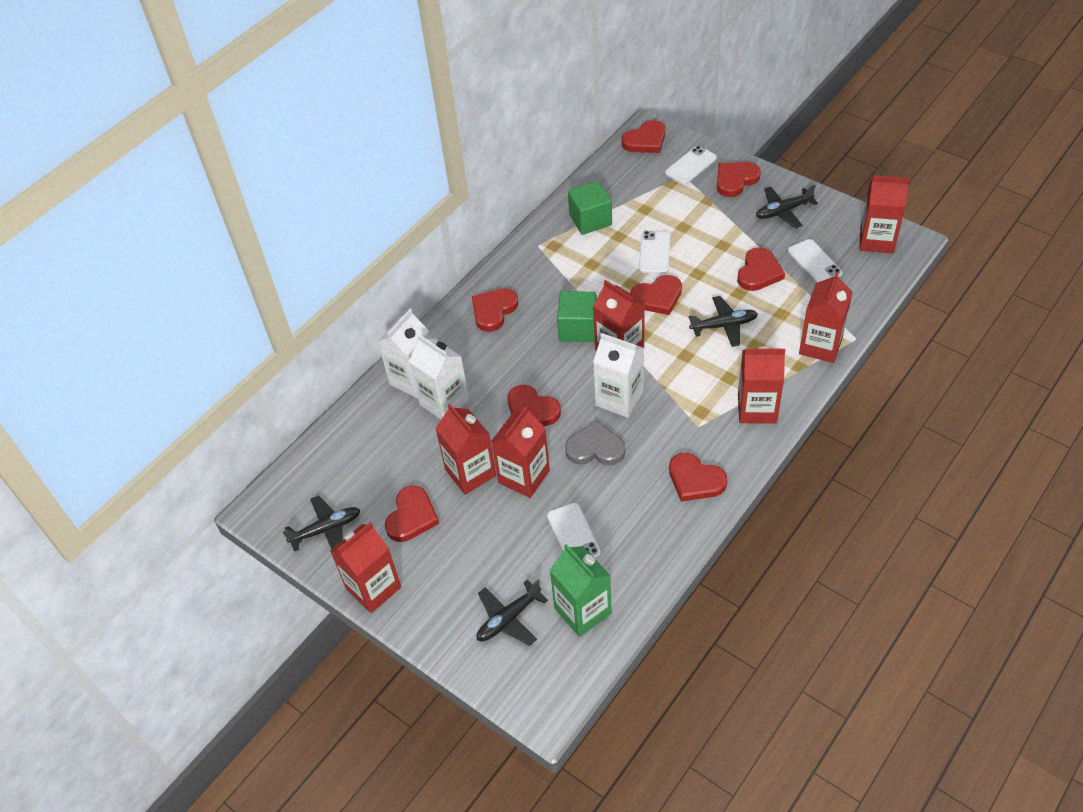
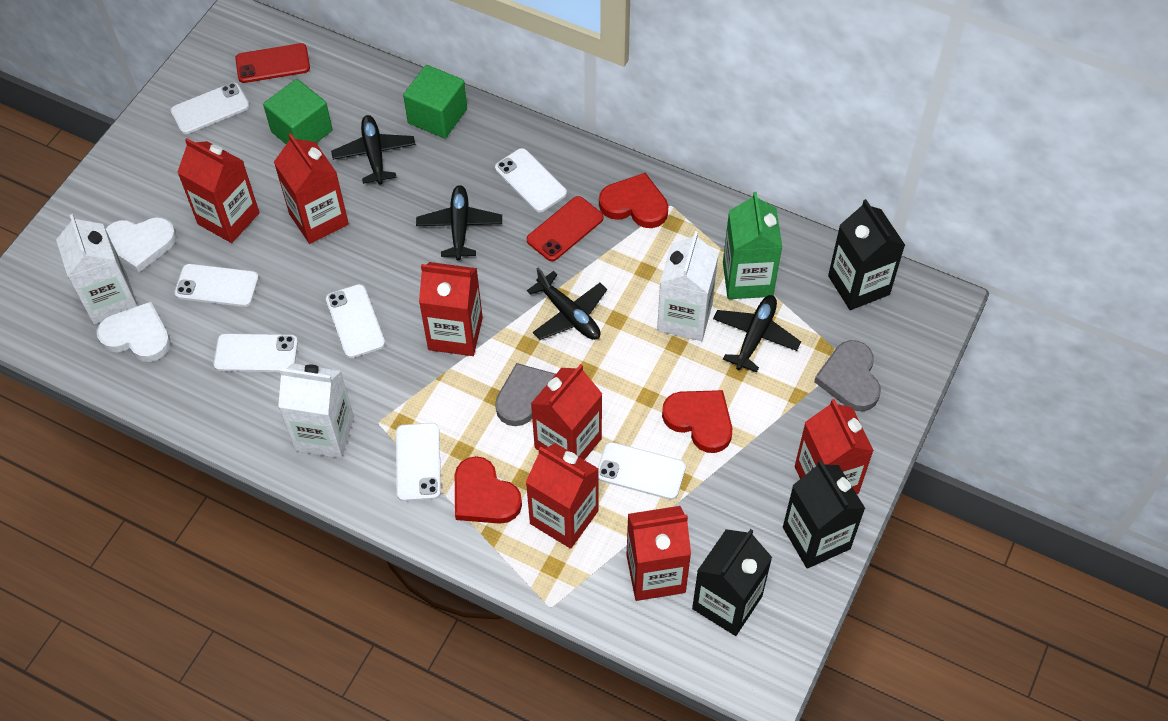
black carton: 0 -> 3
grey heart: 1 -> 2
red heart: 8 -> 3
red phone: 0 -> 2
white heart: 0 -> 2
white phone: 4 -> 7

